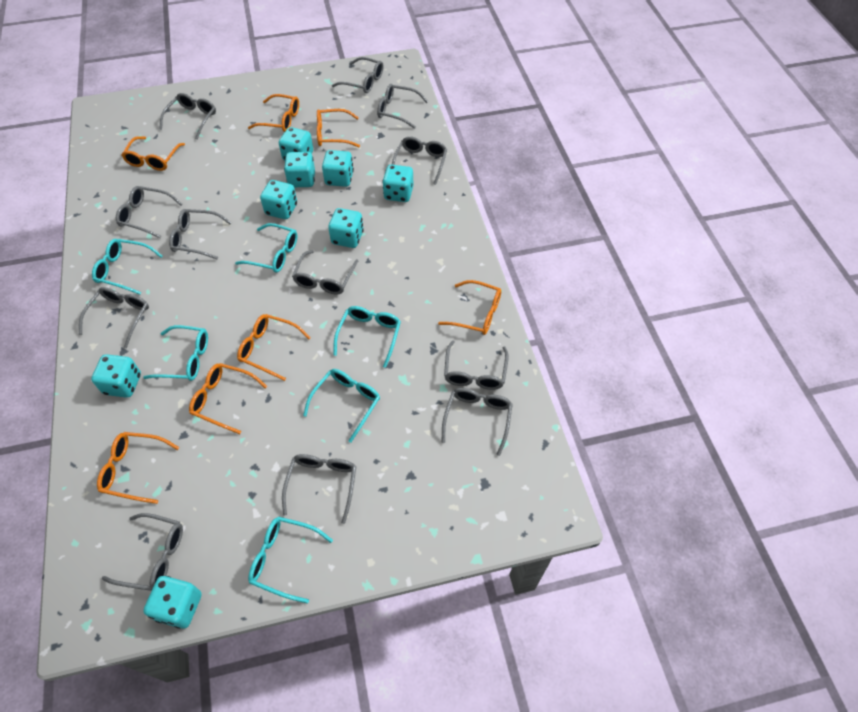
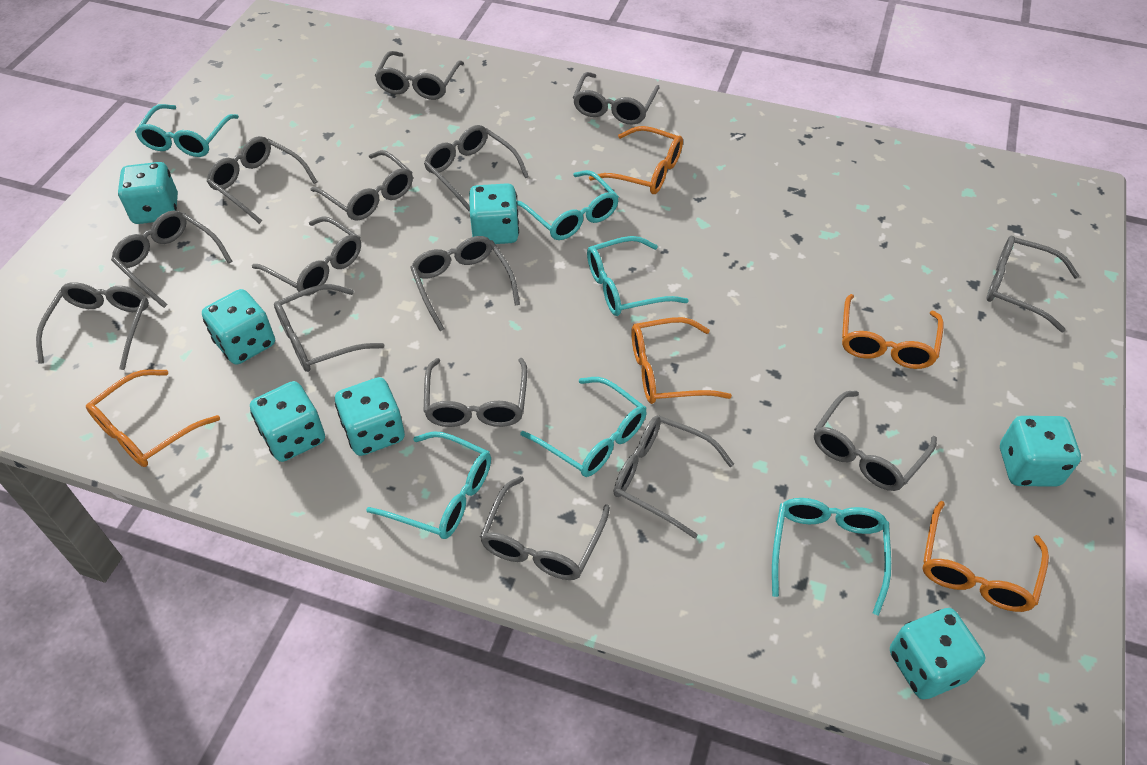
grey glasses: 12 -> 15
orange glasses: 7 -> 5
turquoise dice: 8 -> 7

